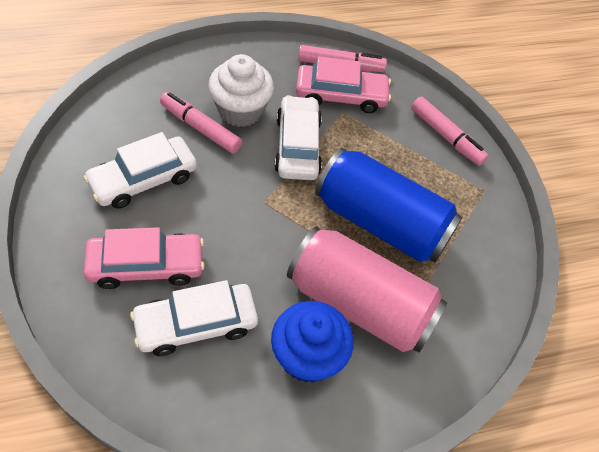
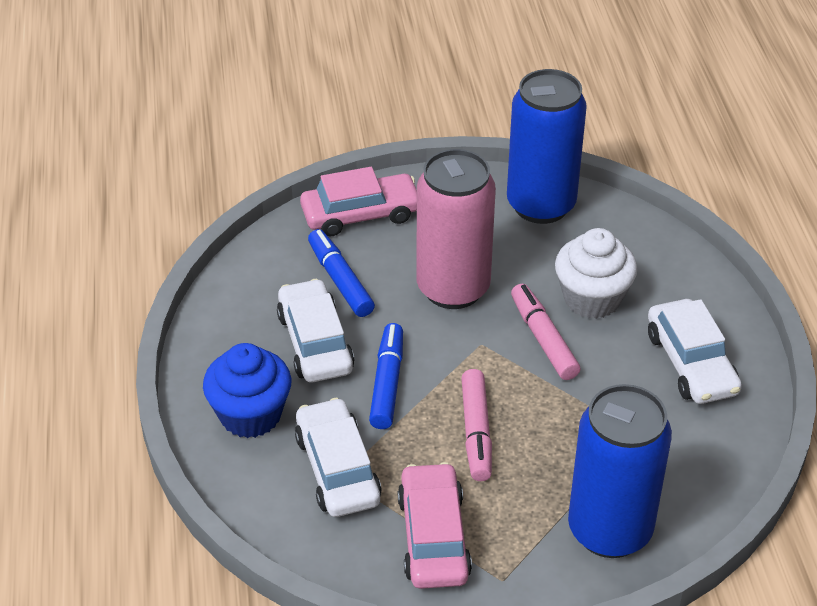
blue can: 1 -> 2
blue marker: 0 -> 2
pink marker: 3 -> 2

